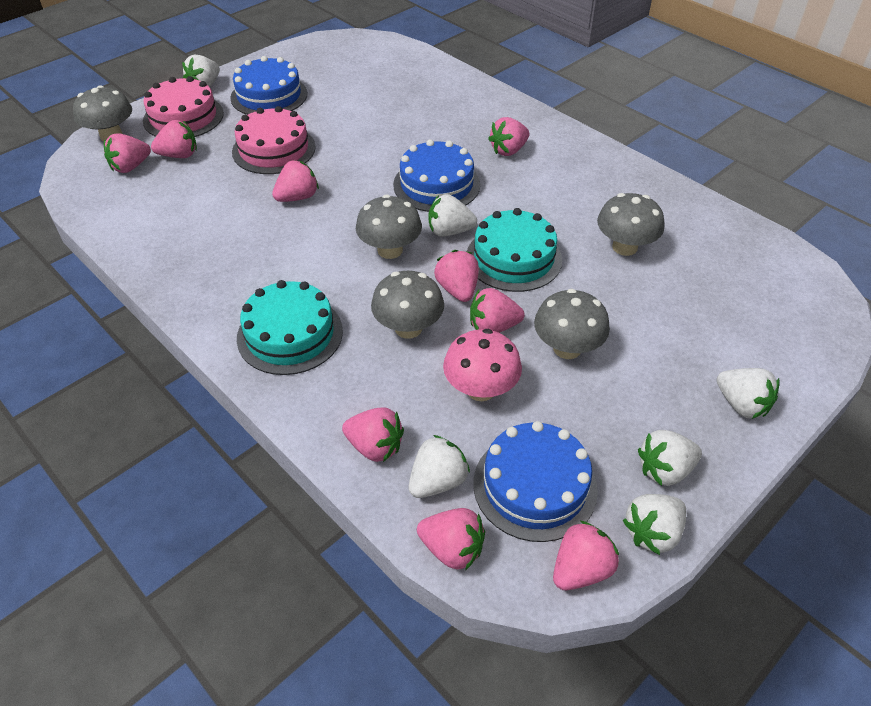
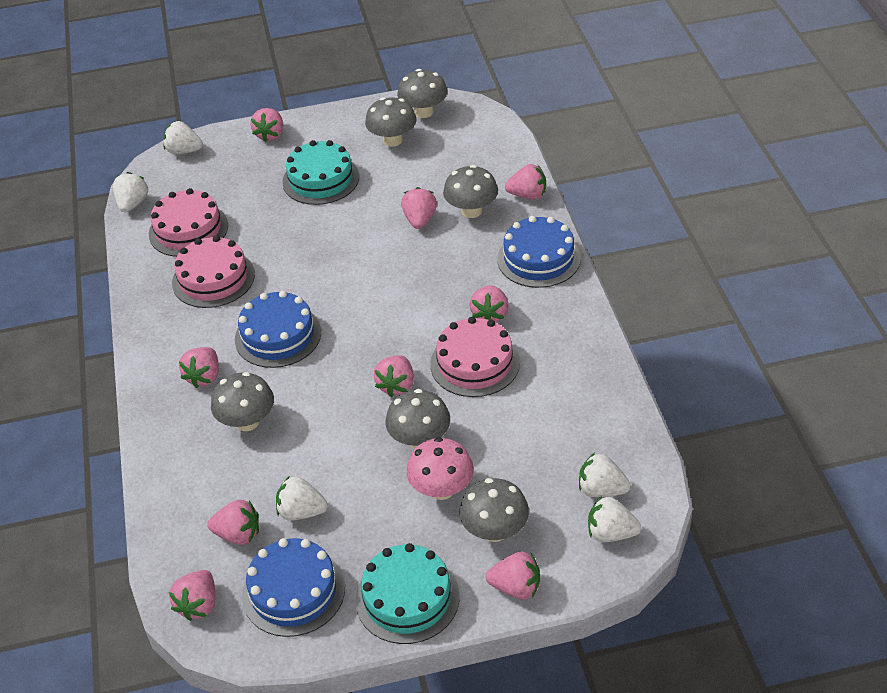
grey mushroom: 5 -> 6
pink cake: 2 -> 3
white strawberry: 6 -> 5

